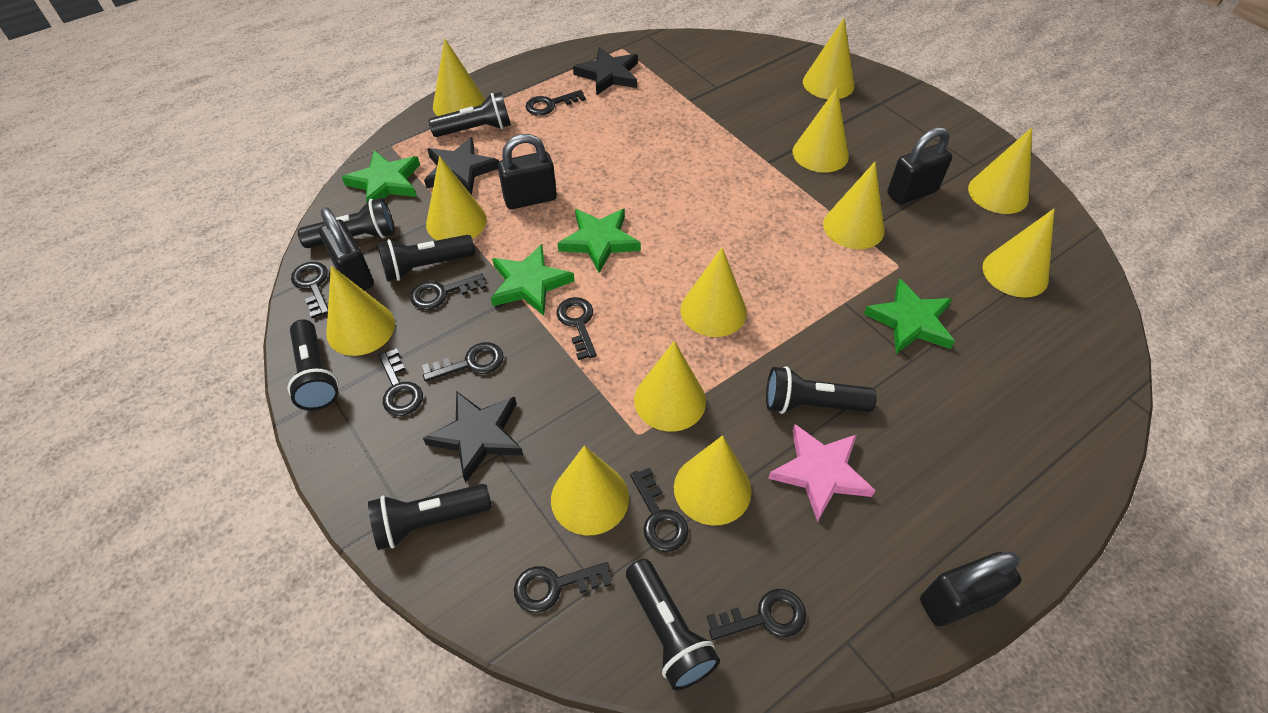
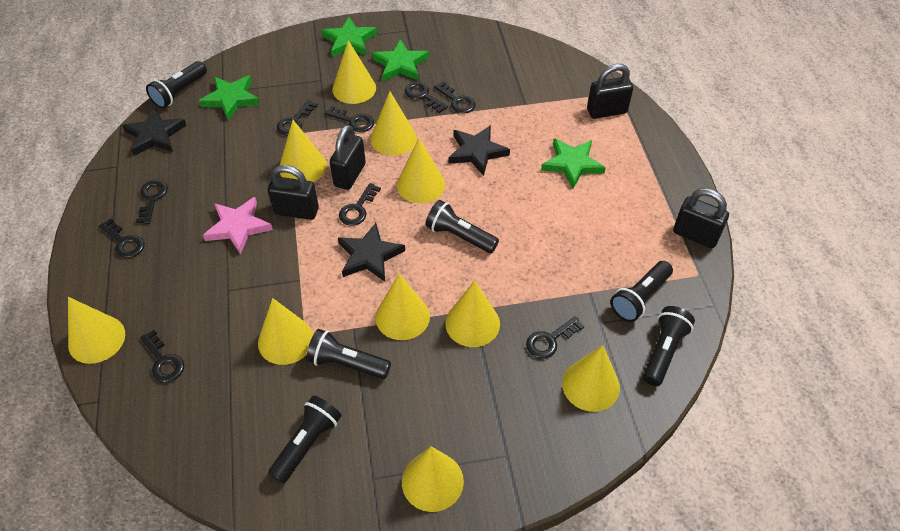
black flashlight: 7 -> 6
yellow cone: 12 -> 10

